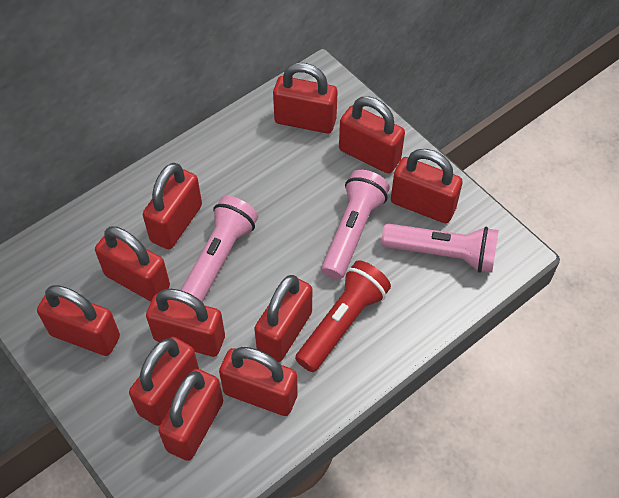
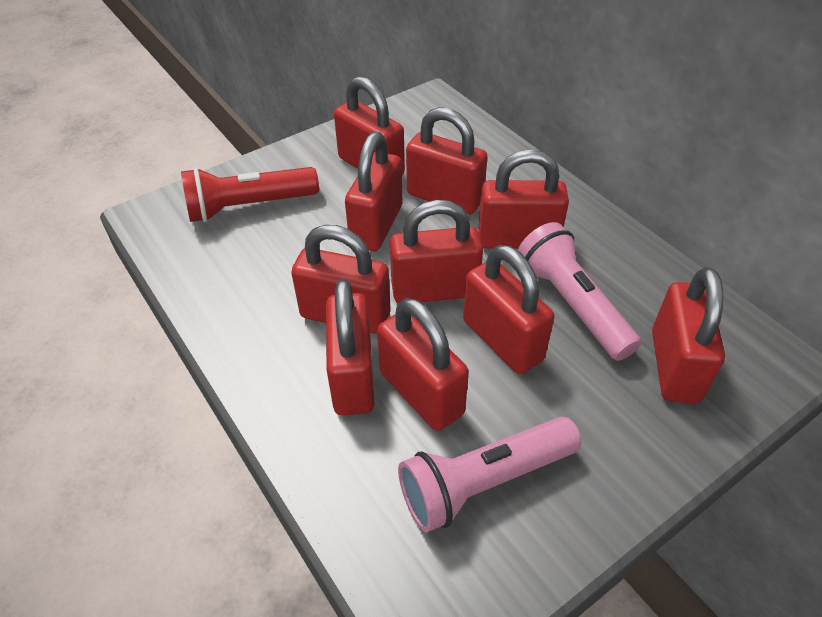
pink flashlight: 3 -> 2
red padlock: 11 -> 10

